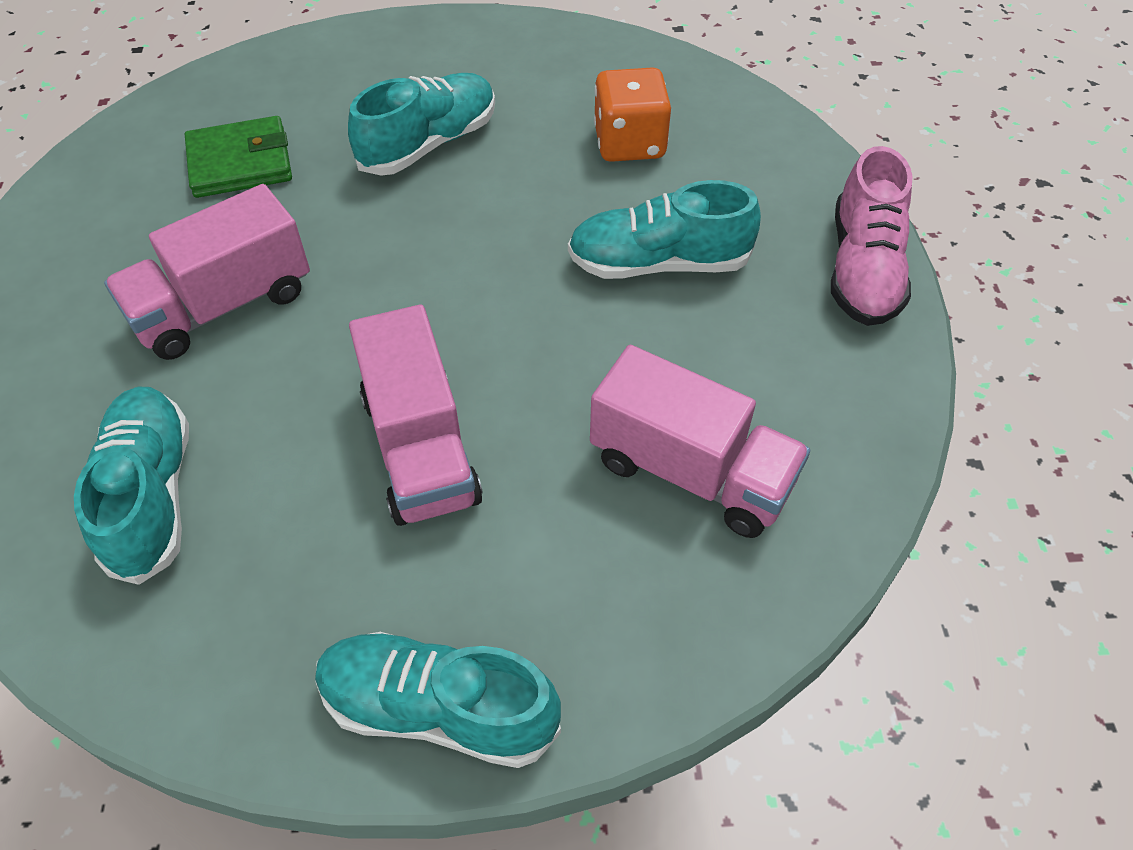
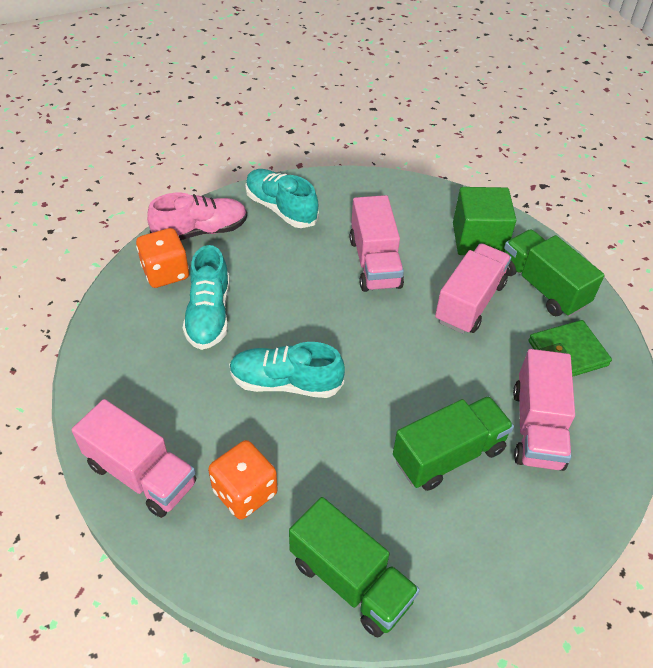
green cube: 0 -> 1
green truck: 0 -> 3
orange dice: 1 -> 2
pink truck: 3 -> 4
turquoise shoe: 4 -> 3

